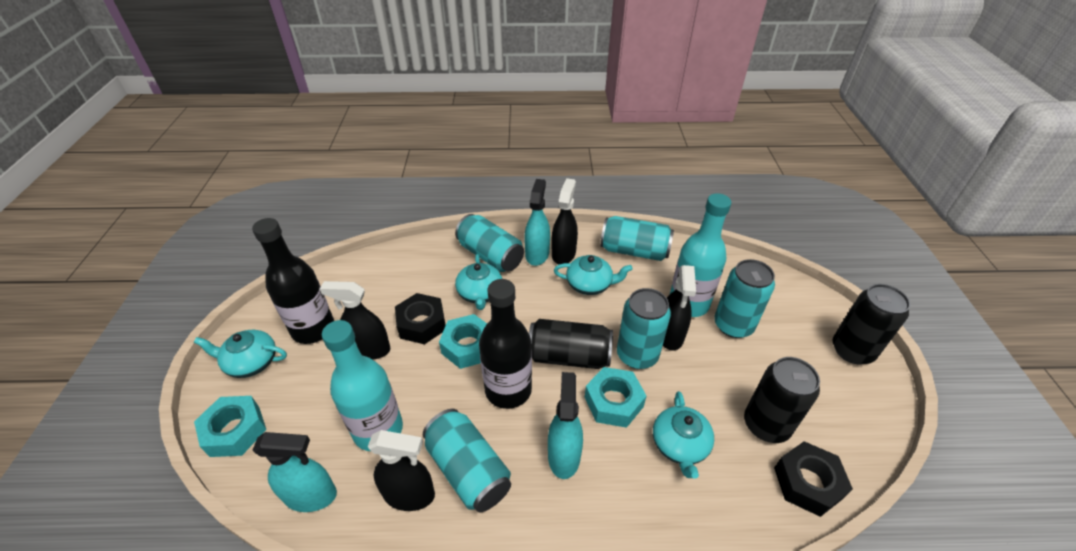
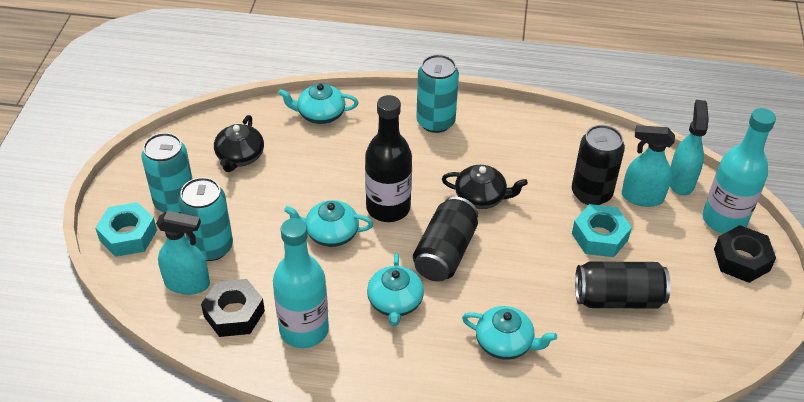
black bottle: 2 -> 1
black spray bottle: 4 -> 0
black teapot: 0 -> 2
turquoise can: 5 -> 3
turquoise nut: 3 -> 2

